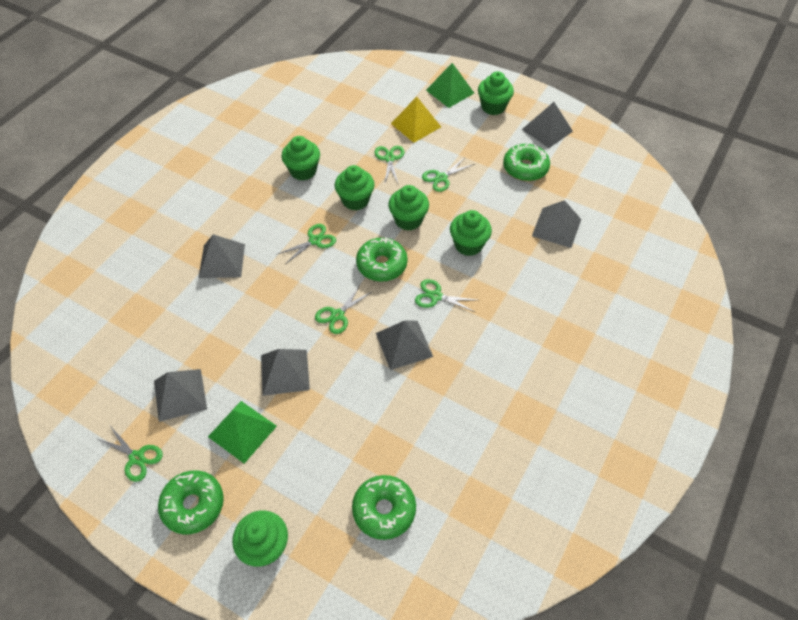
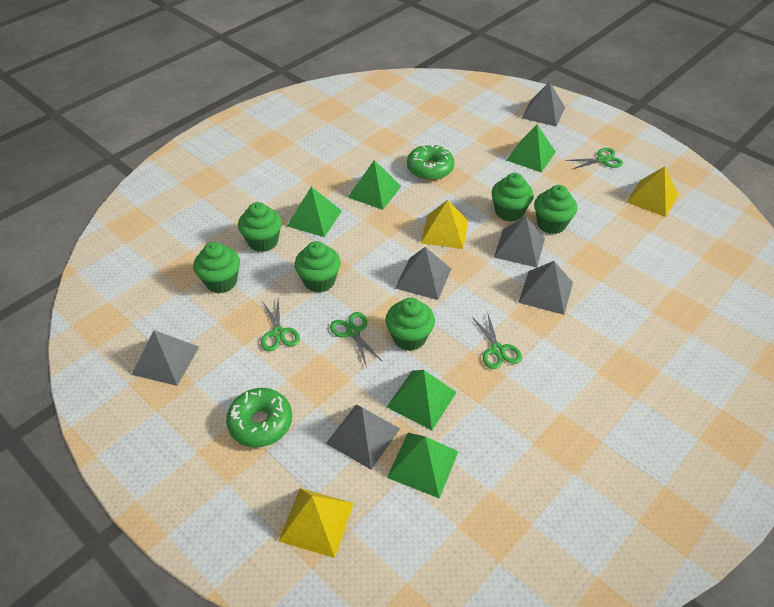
green donut: 4 -> 2
green pyramid: 2 -> 5
green scissors: 6 -> 4
yellow pyramid: 1 -> 3

